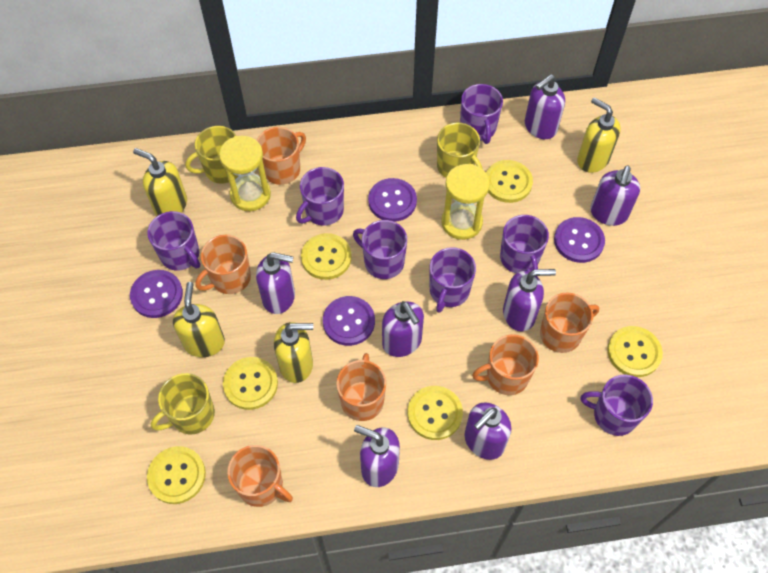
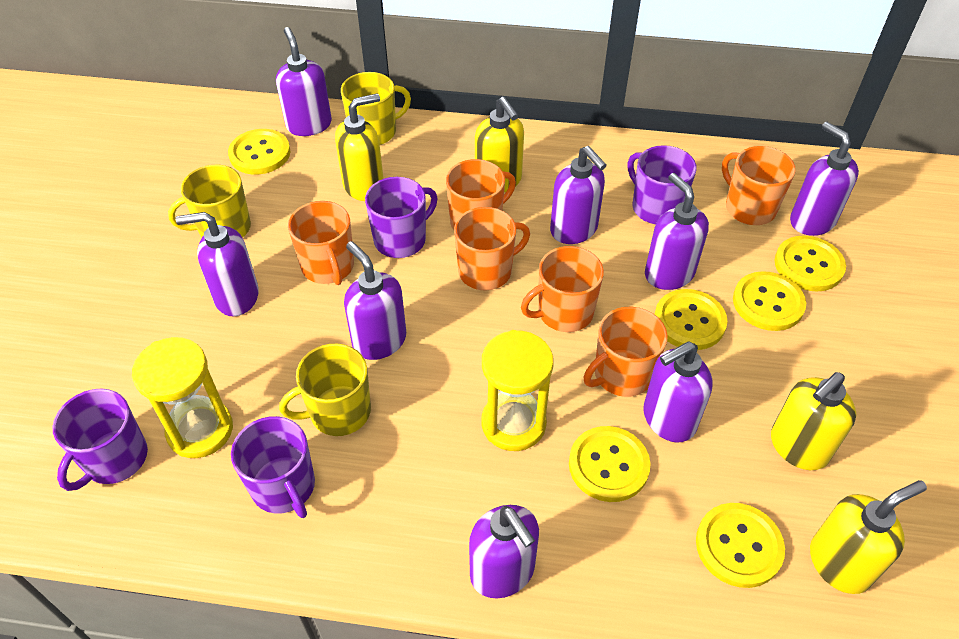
purple button: 4 -> 0
purple mug: 7 -> 4
purple soap dispenser: 7 -> 8

